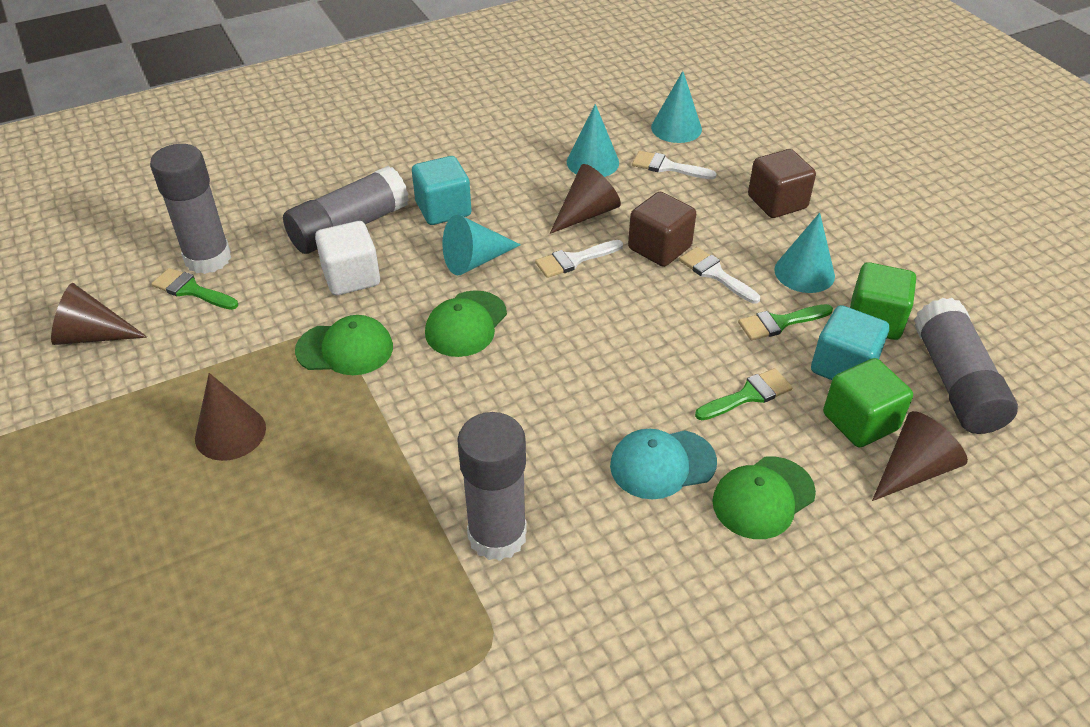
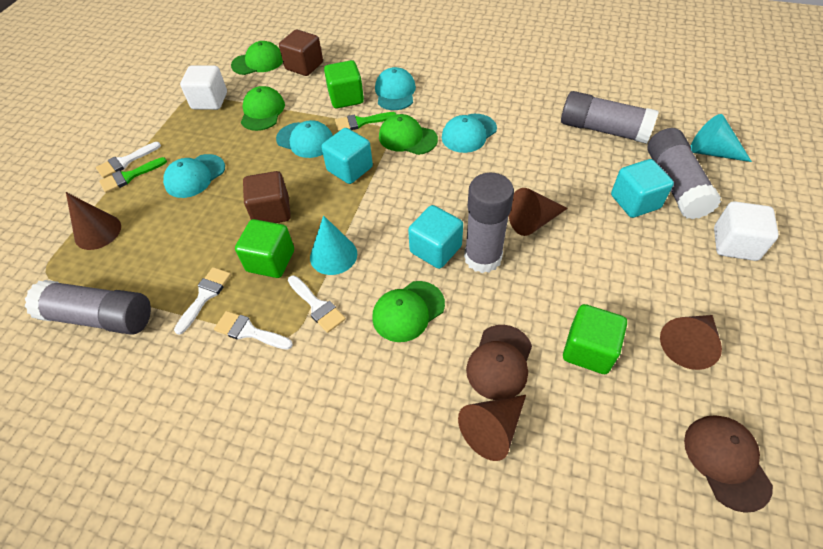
brown cap: 0 -> 2
green brush: 3 -> 2
green cap: 3 -> 4
green cube: 2 -> 3
turquoise cap: 1 -> 4
turquoise cone: 4 -> 2
turquoise cube: 2 -> 3
white brush: 3 -> 4
white cube: 1 -> 2

